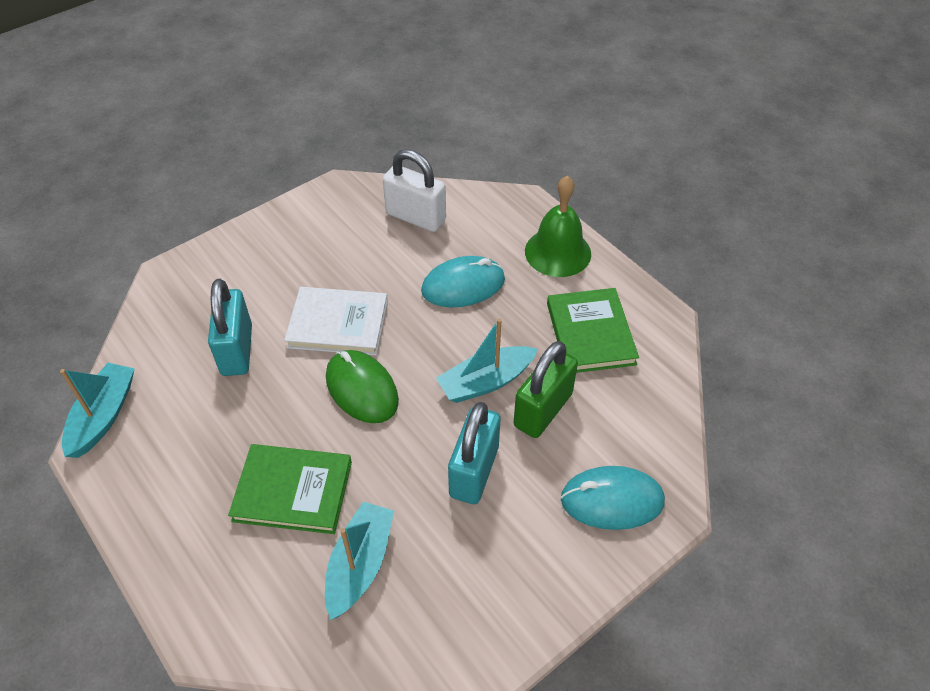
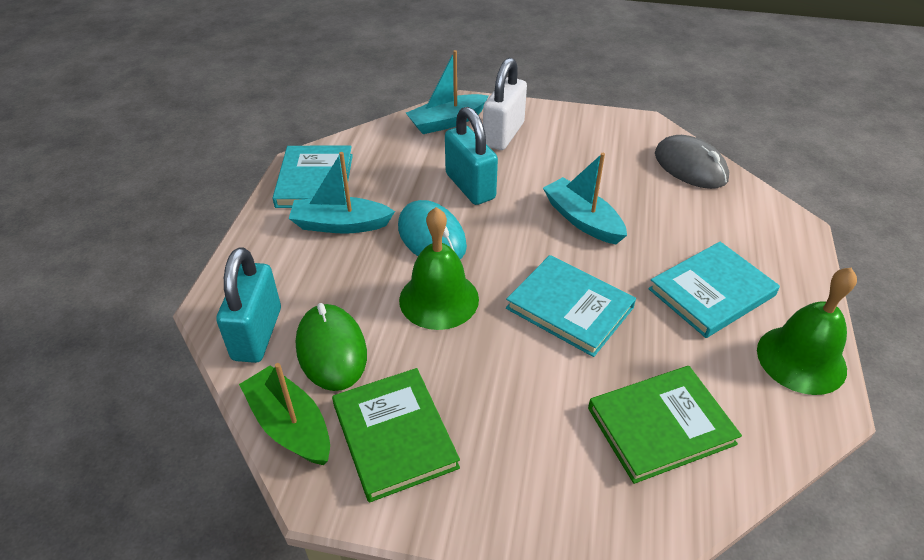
green bell: 1 -> 2
green boat: 0 -> 1
green padlock: 1 -> 0
grey mouse: 0 -> 1
turquoise book: 0 -> 3
turquoise mouse: 2 -> 1
white book: 1 -> 0

